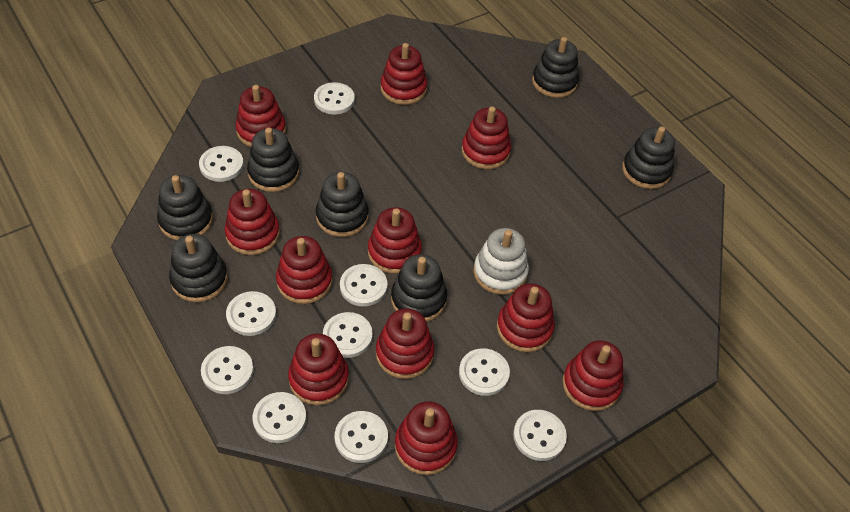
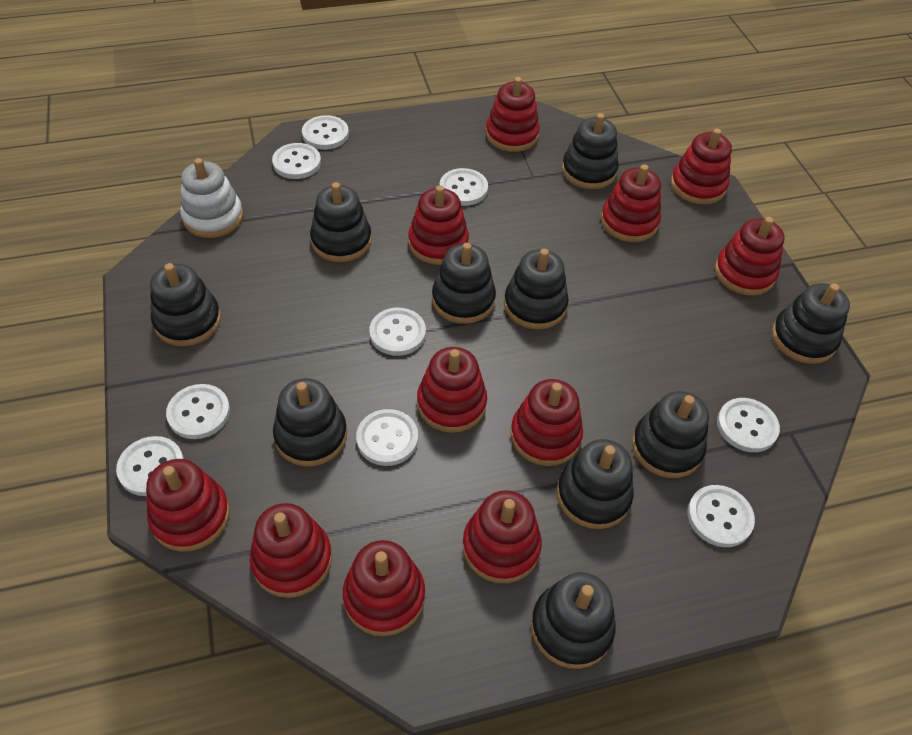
black stacking toy: 7 -> 10
white button: 10 -> 9

